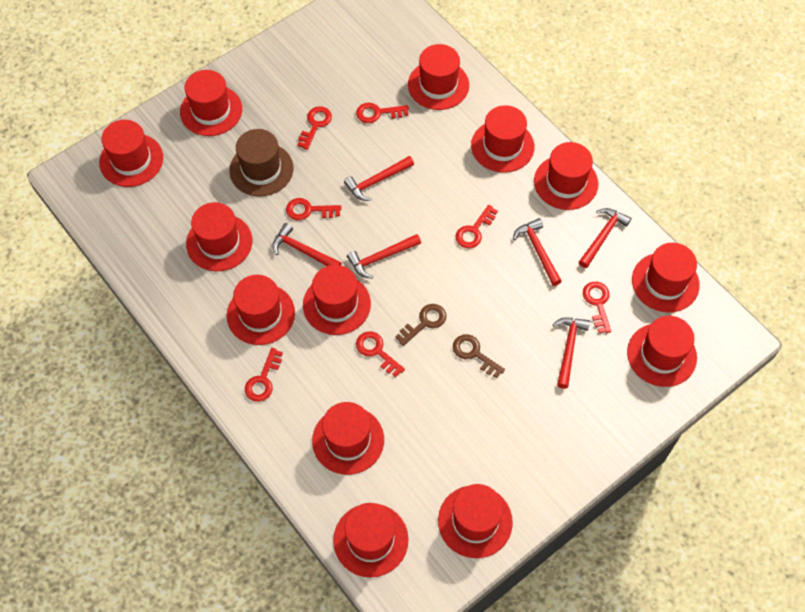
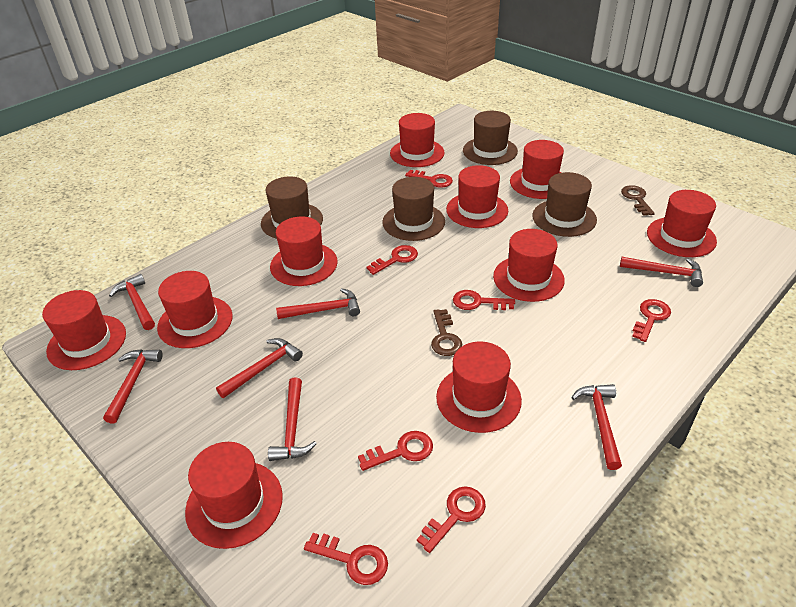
brown hat: 1 -> 4
red hammer: 6 -> 7
red hat: 13 -> 10

